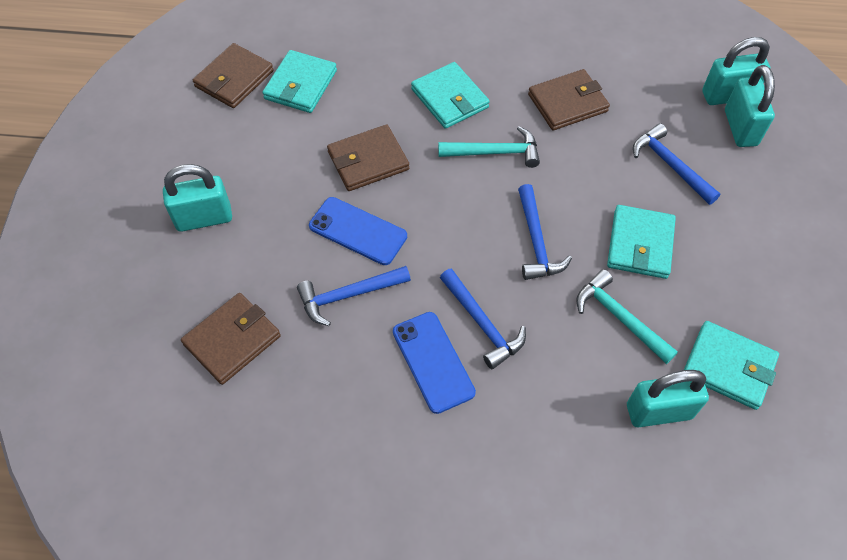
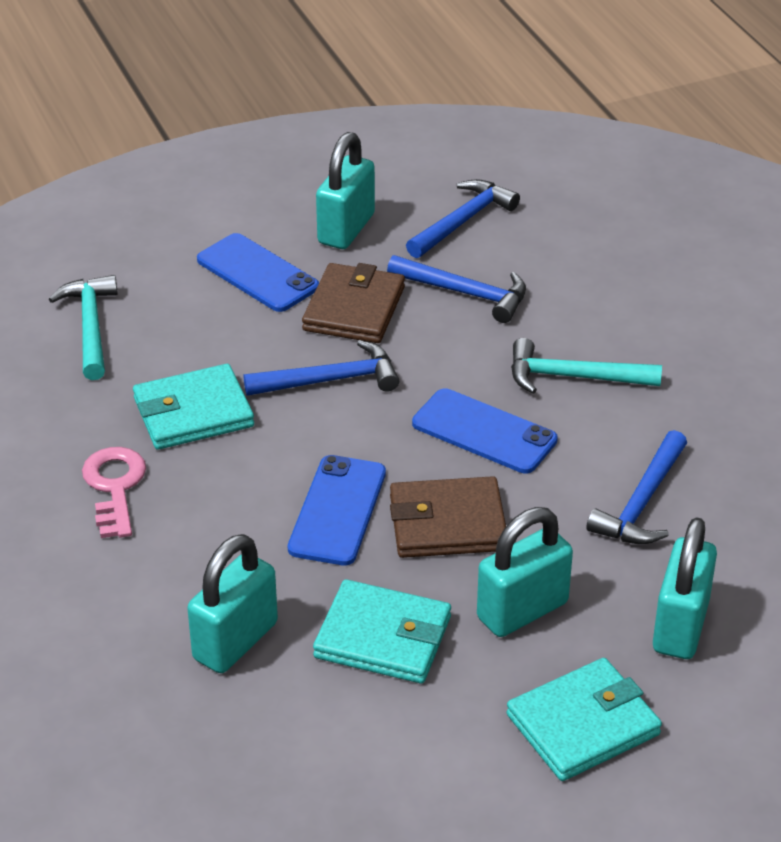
blue phone: 2 -> 3
brown wallet: 4 -> 2
pink key: 0 -> 1
turquoise wallet: 4 -> 3

